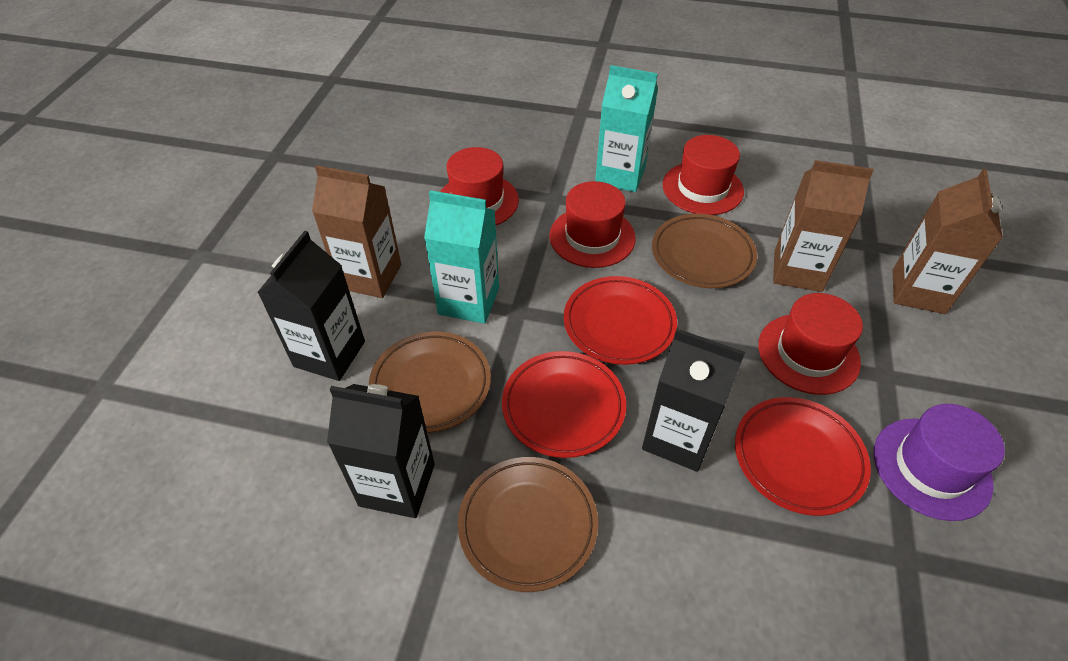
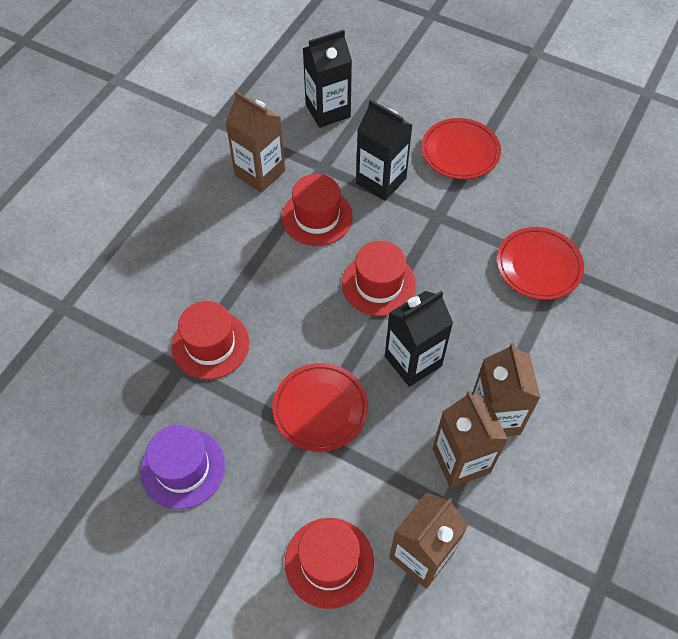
brown carton: 3 -> 4
brown plate: 3 -> 0
turquoise carton: 2 -> 0

